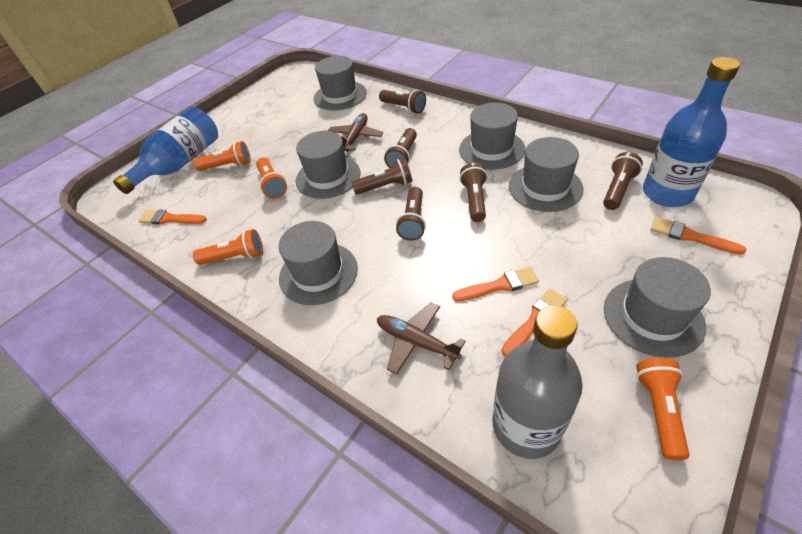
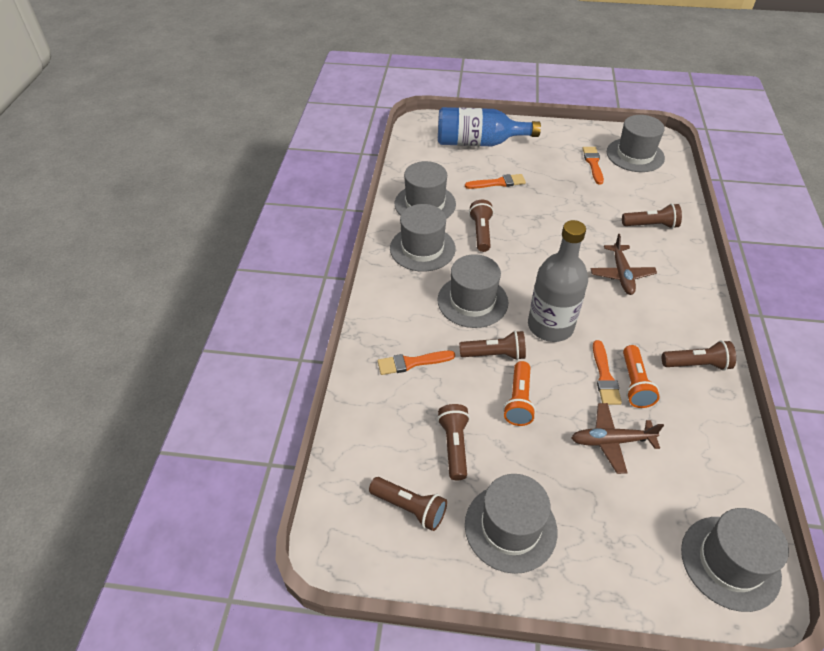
blue bottle: 2 -> 1
orange flashlight: 4 -> 2

